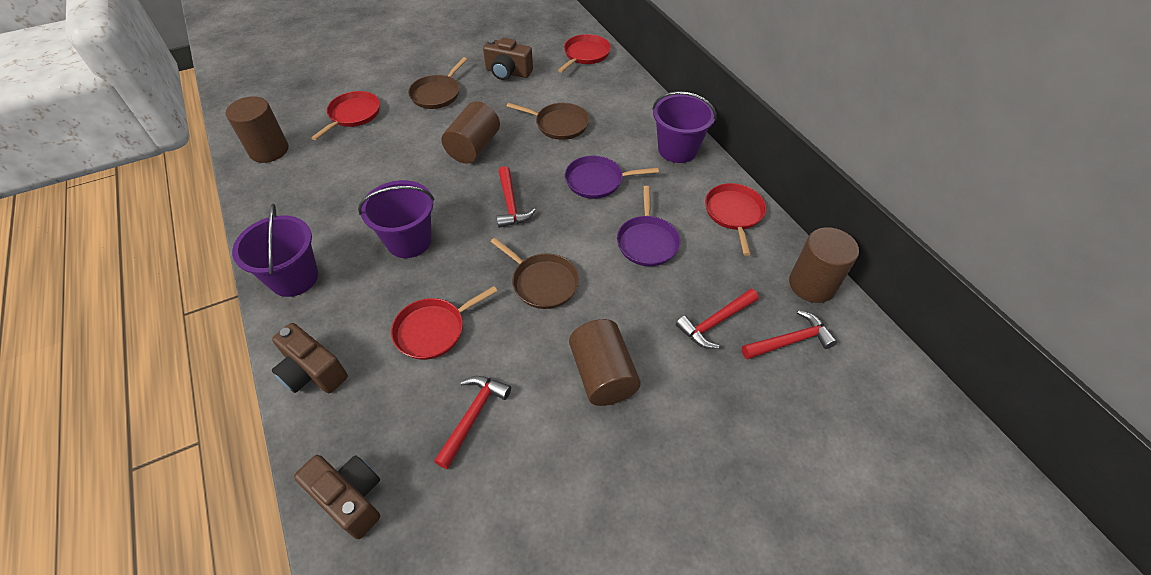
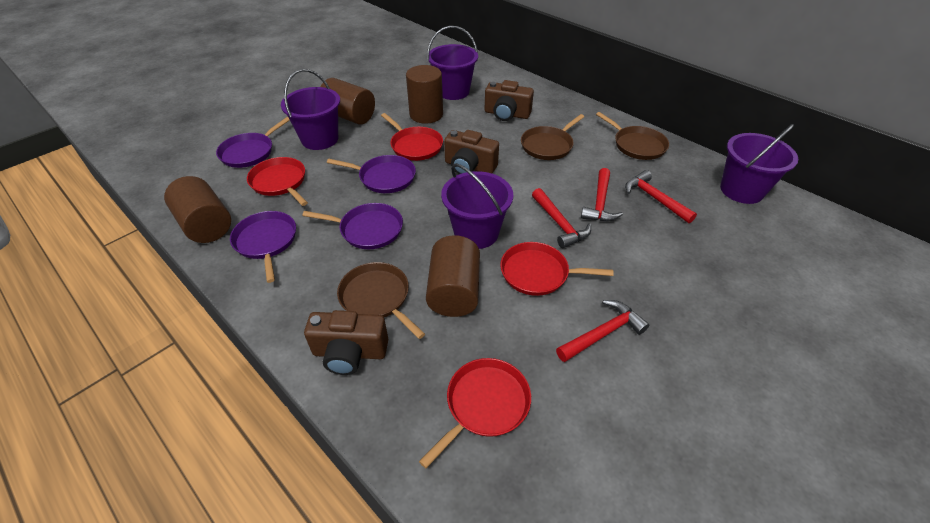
purple bucket: 3 -> 4
purple pan: 2 -> 4

